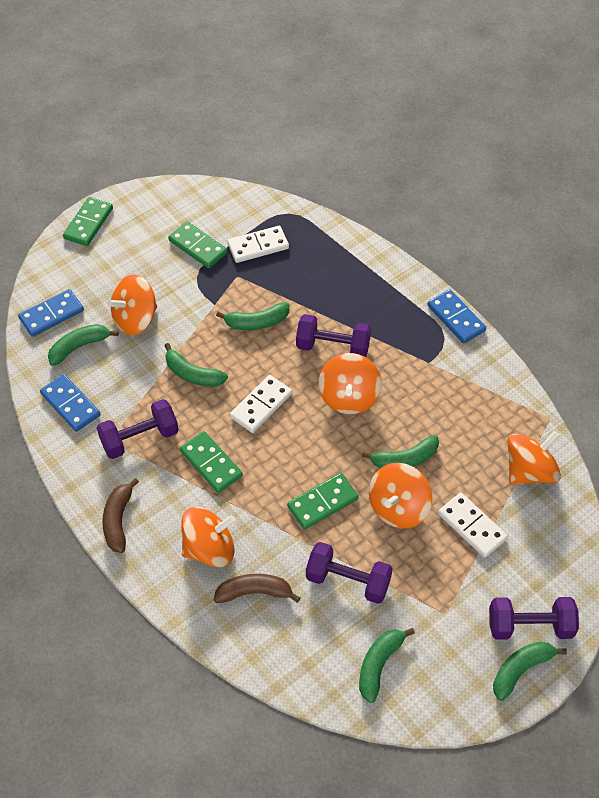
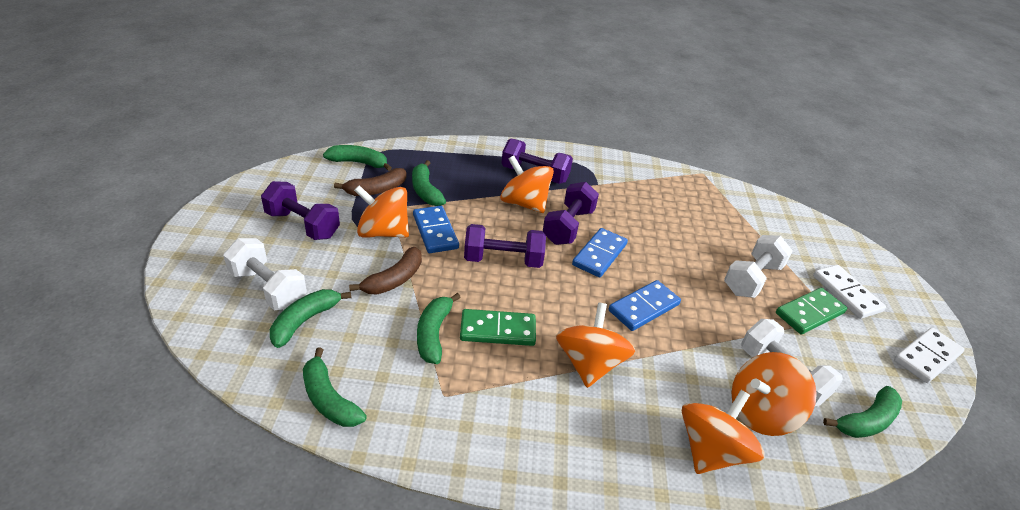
green domino: 4 -> 2
white domino: 3 -> 2
white dumbbell: 0 -> 3

